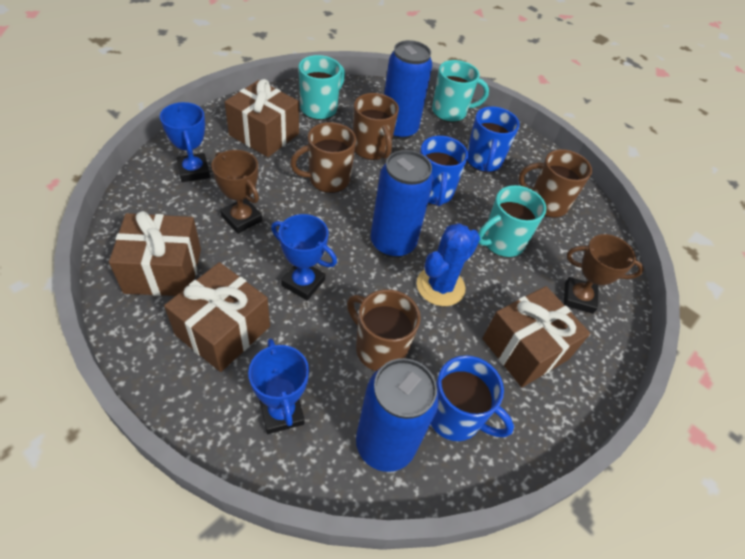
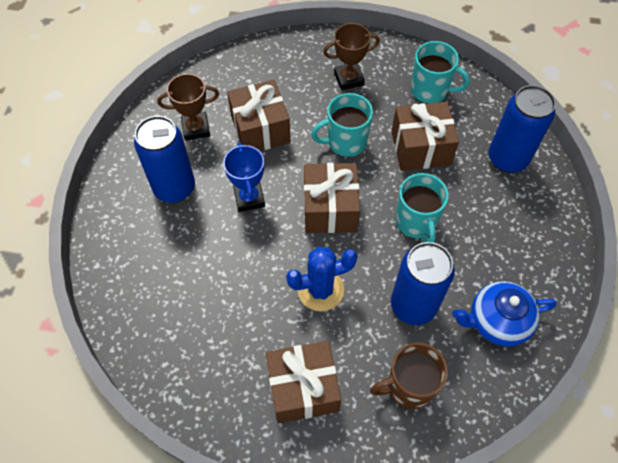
blue mug: 3 -> 0
blue teapot: 0 -> 1
blue trophy: 3 -> 1
brown mug: 4 -> 1

